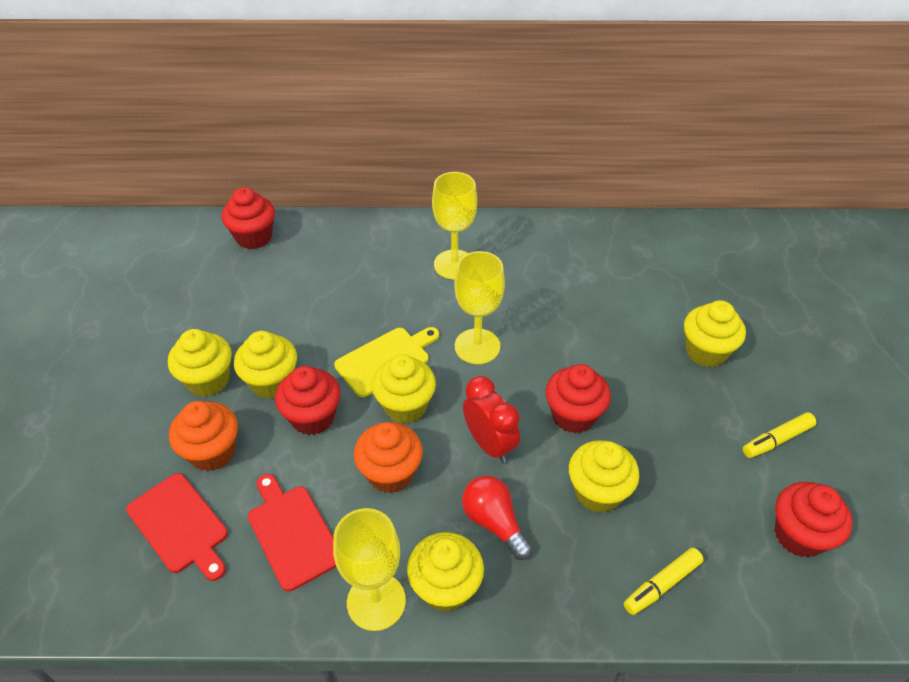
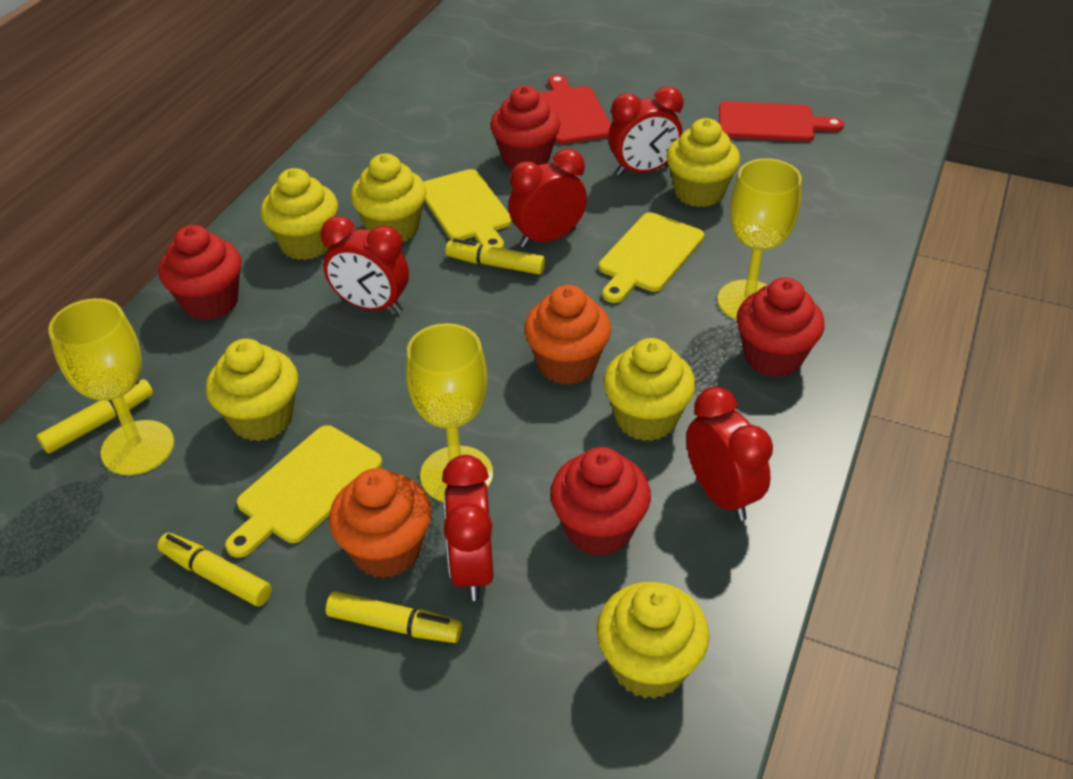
red clock: 1 -> 5
red light bulb: 1 -> 0
yellow cutting board: 1 -> 3
yellow marker: 2 -> 4

